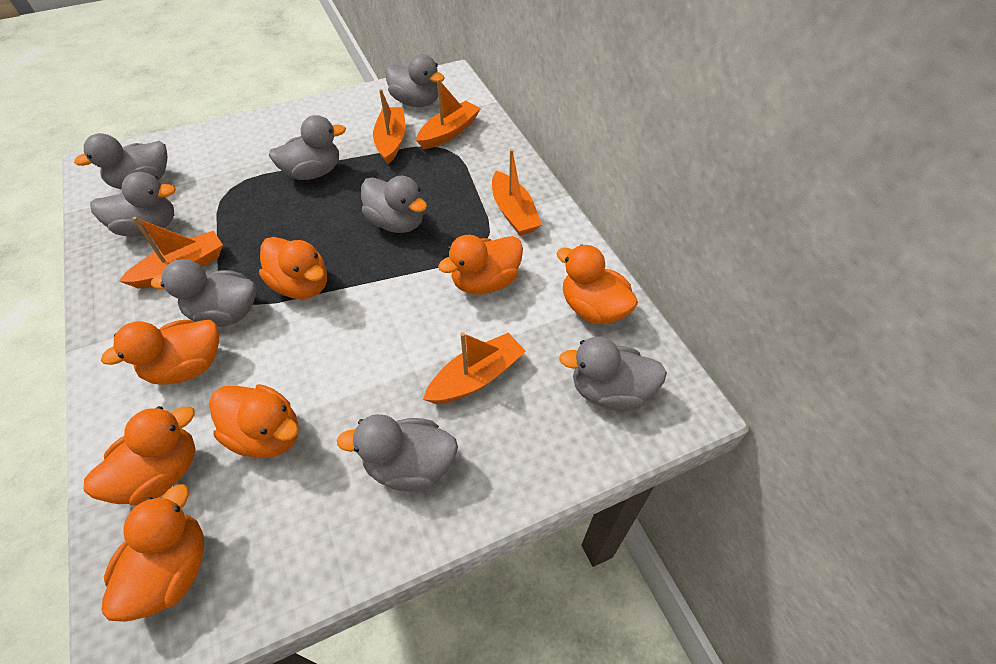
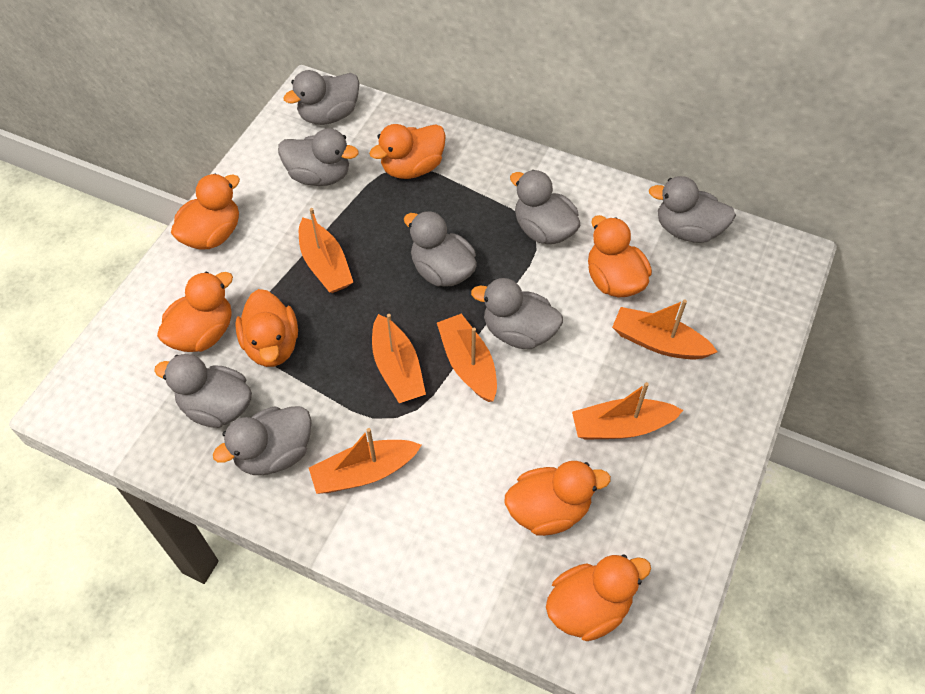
orange boat: 5 -> 6

